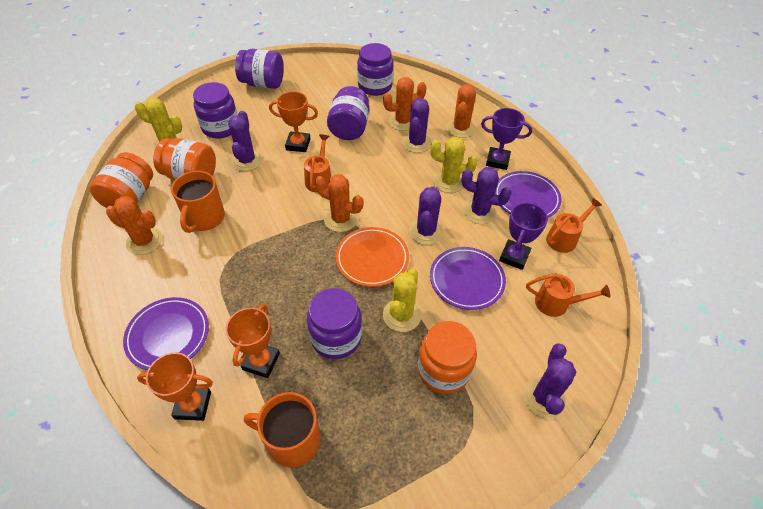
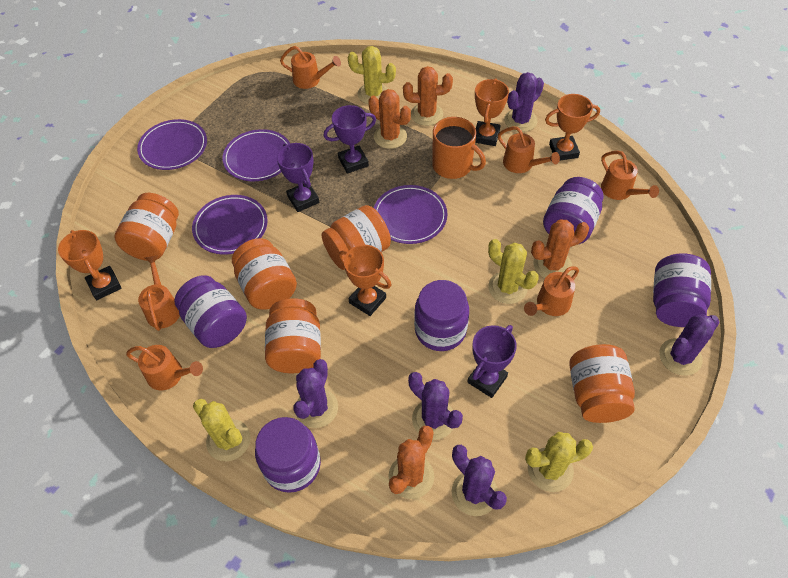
orange jar: 3 -> 5
orange mug: 2 -> 1
orange plate: 1 -> 0
orange trophy: 3 -> 4
orange watering can: 3 -> 6
purple plate: 3 -> 4
purple trophy: 2 -> 3
yellow cactus: 3 -> 4

